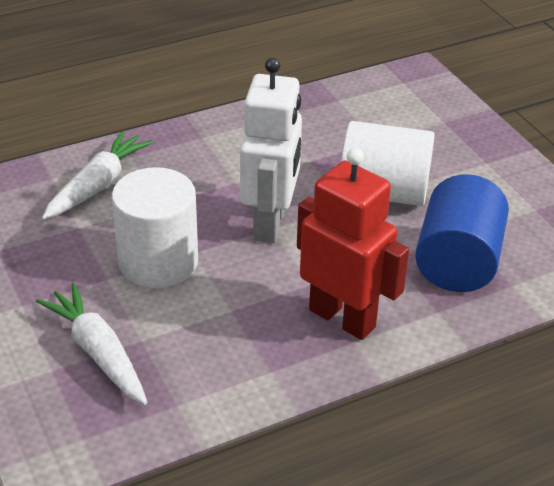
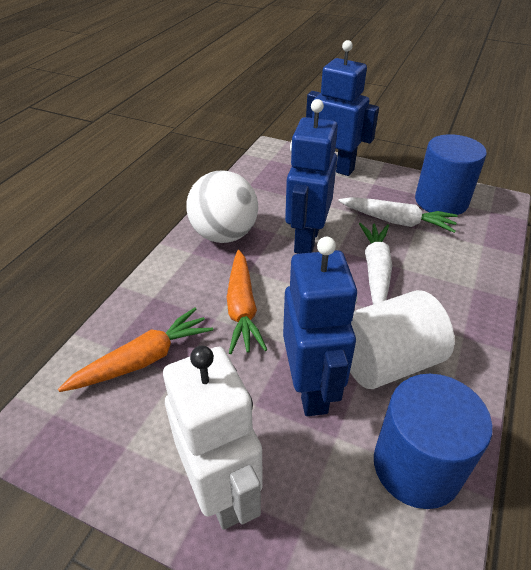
blue cylinder: 1 -> 2
blue robot: 0 -> 3
orange carrot: 0 -> 2
red robot: 1 -> 0
white ball: 0 -> 1
white cylinder: 2 -> 1

